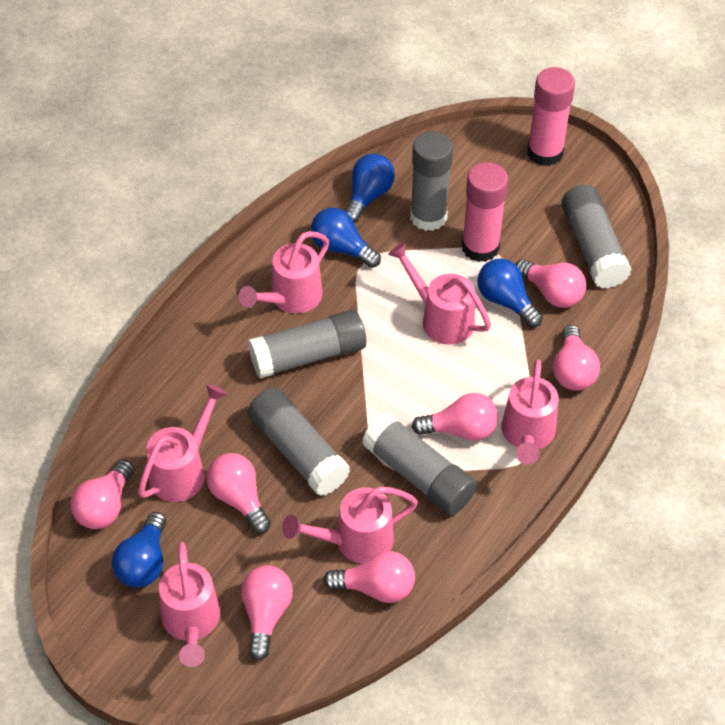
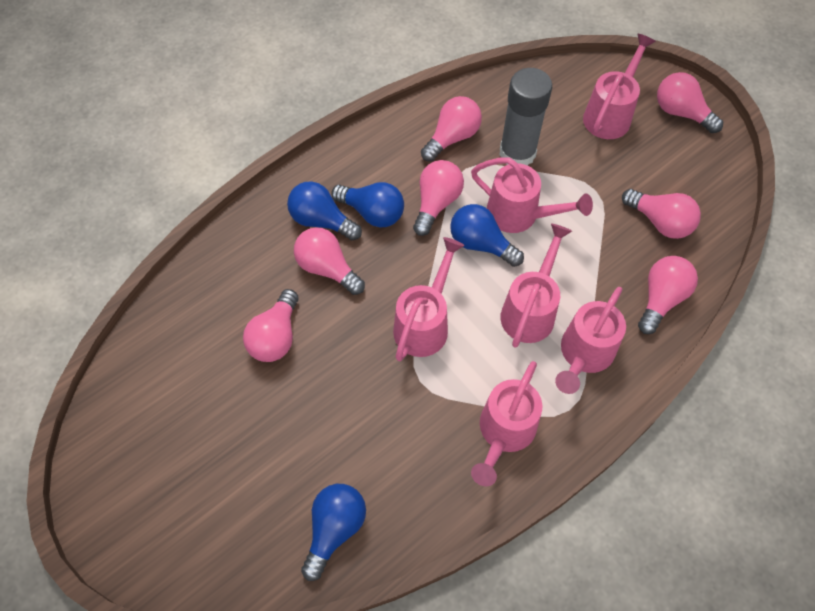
grey glue stick: 5 -> 1
pink glue stick: 2 -> 0

